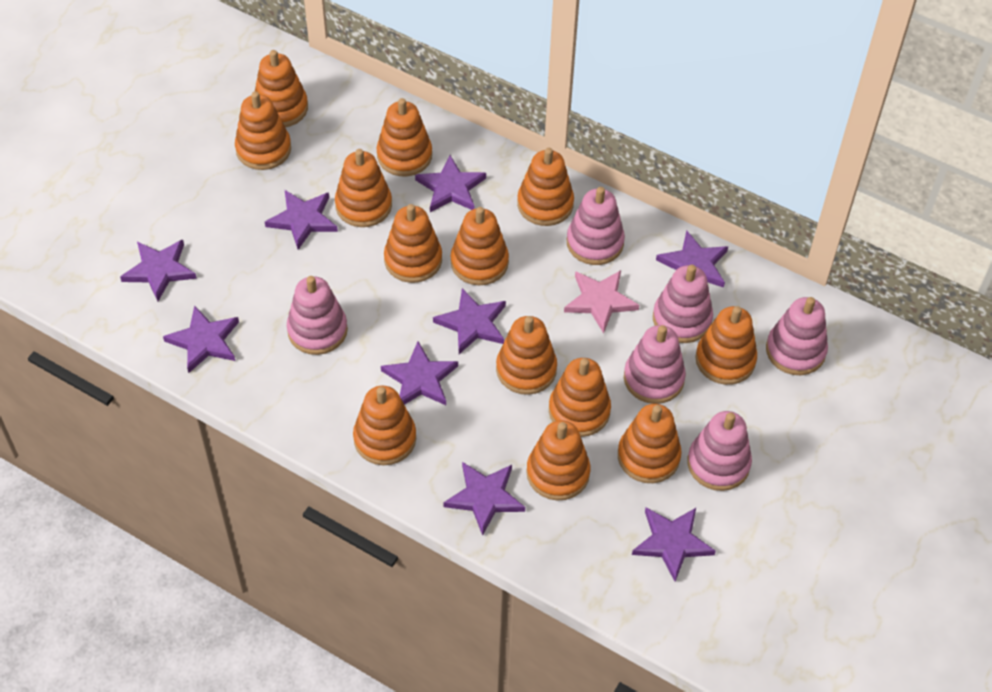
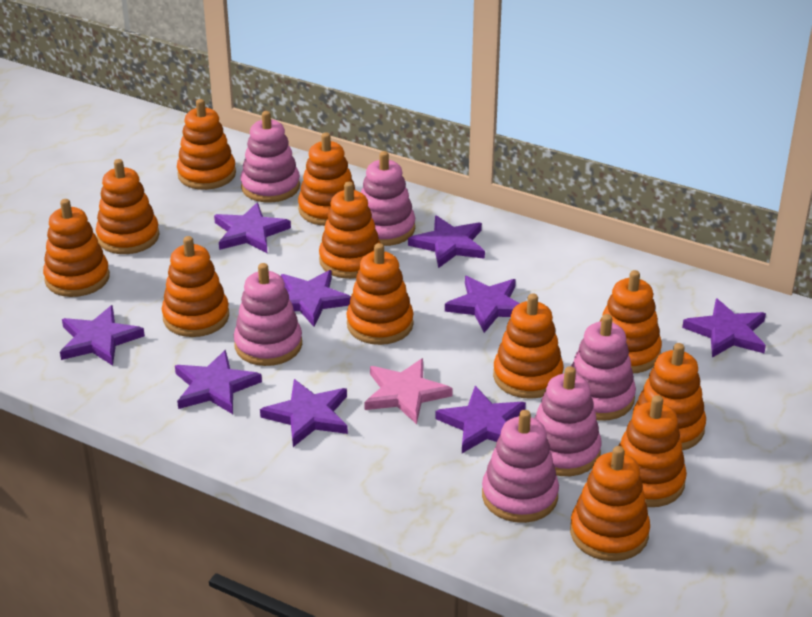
orange stacking toy: 13 -> 12

